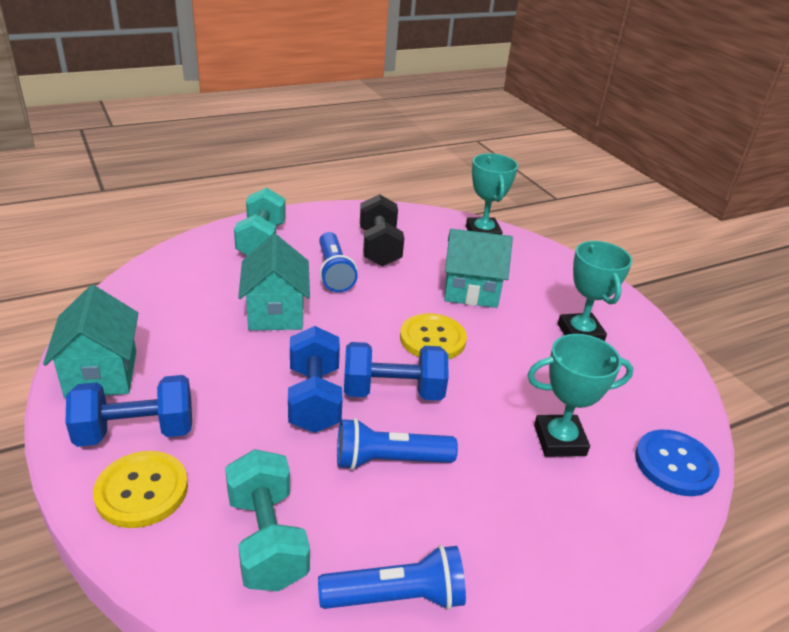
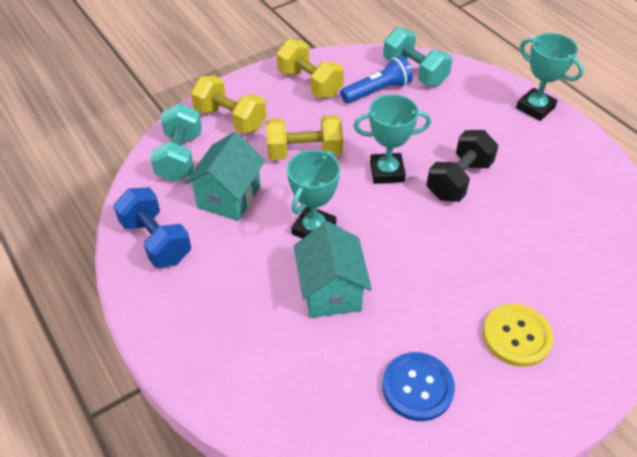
blue dumbbell: 3 -> 1
blue flashlight: 3 -> 1
turquoise house: 3 -> 2
yellow button: 2 -> 1
yellow dumbbell: 0 -> 3

